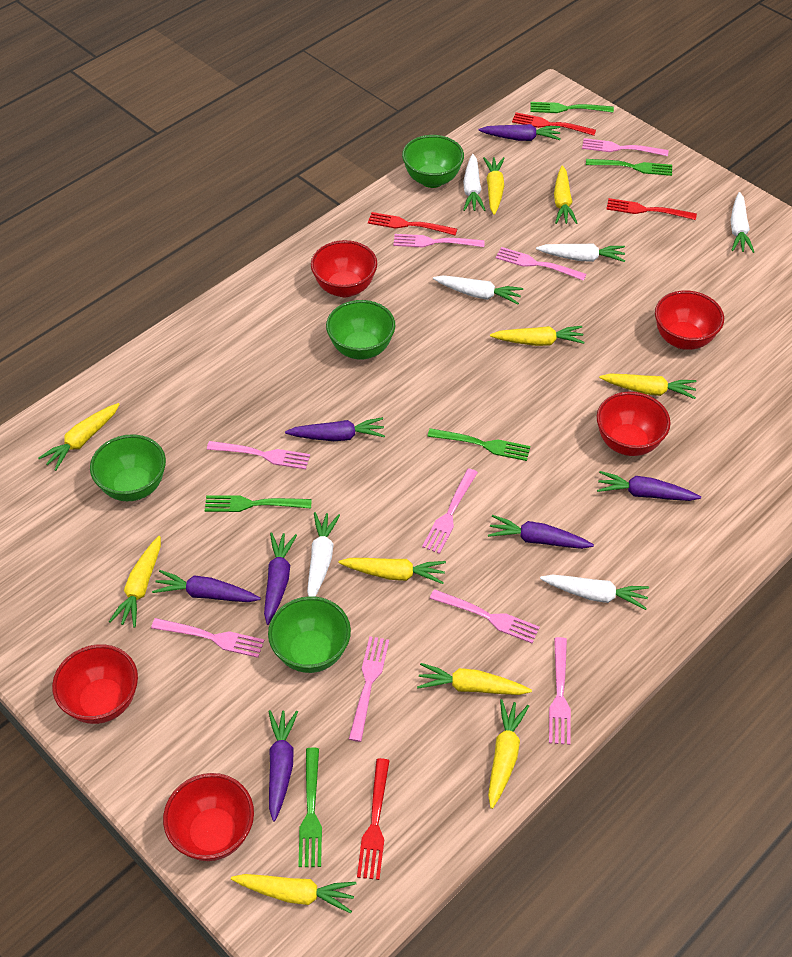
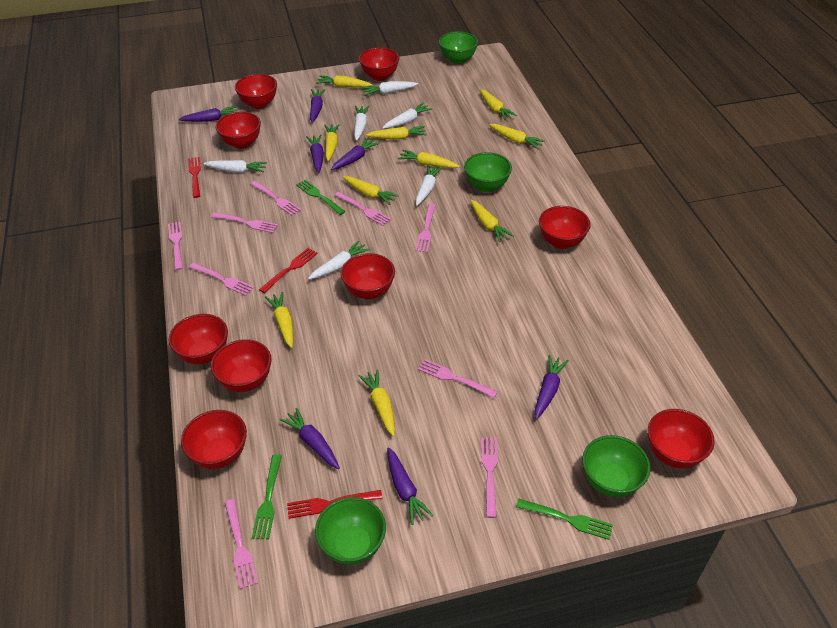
green fork: 5 -> 3
red bowl: 5 -> 9
red fork: 4 -> 3

